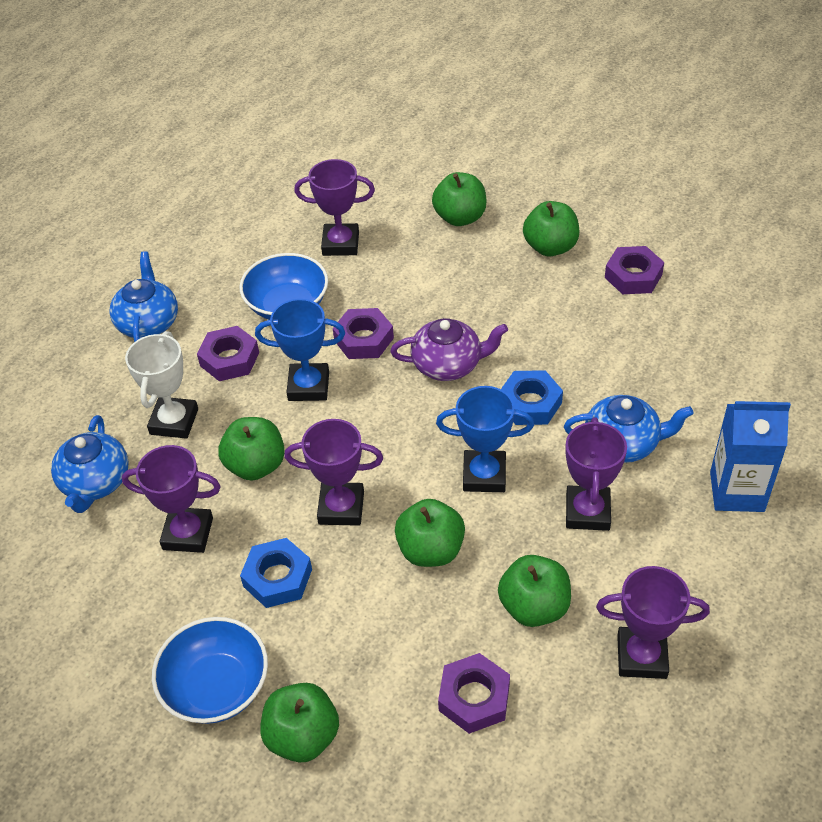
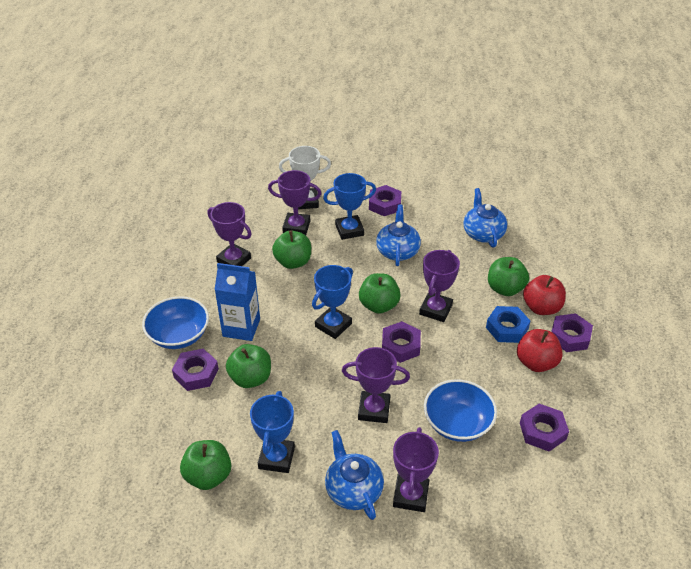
blue nut: 2 -> 1
blue trophy: 2 -> 3
green apple: 6 -> 5
purple nut: 4 -> 5
purple teapot: 1 -> 0
red apple: 0 -> 2

